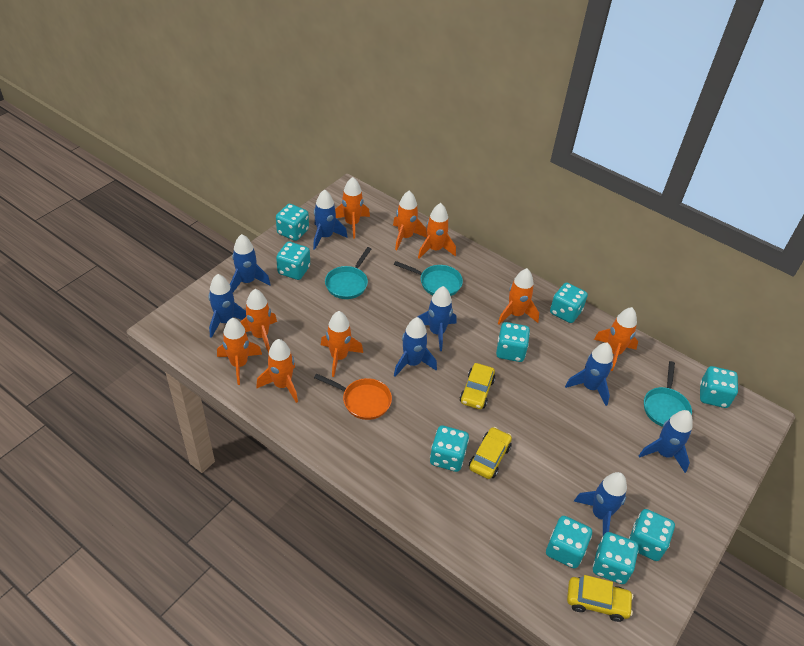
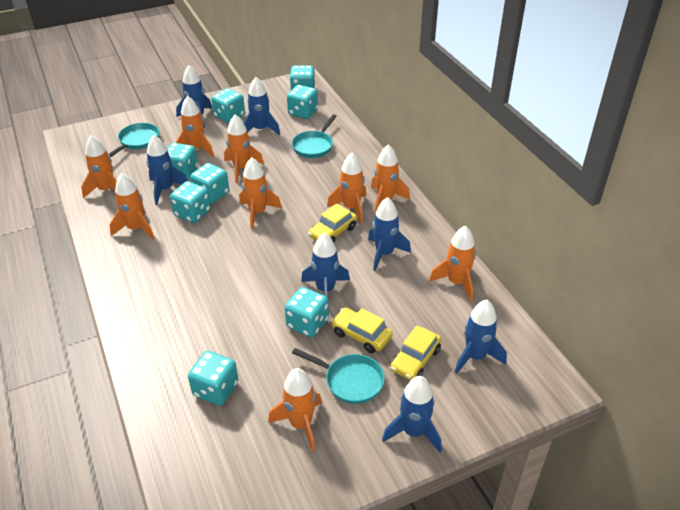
blue rocket: 8 -> 7
orange pan: 1 -> 0
turquoise dice: 9 -> 8

